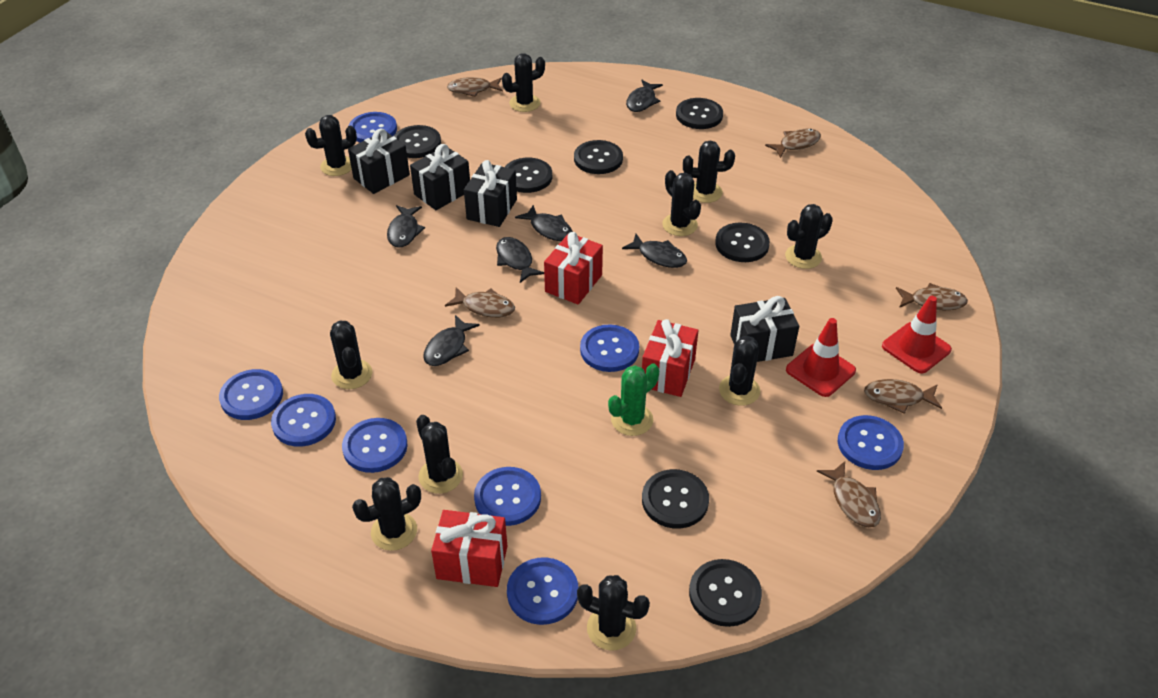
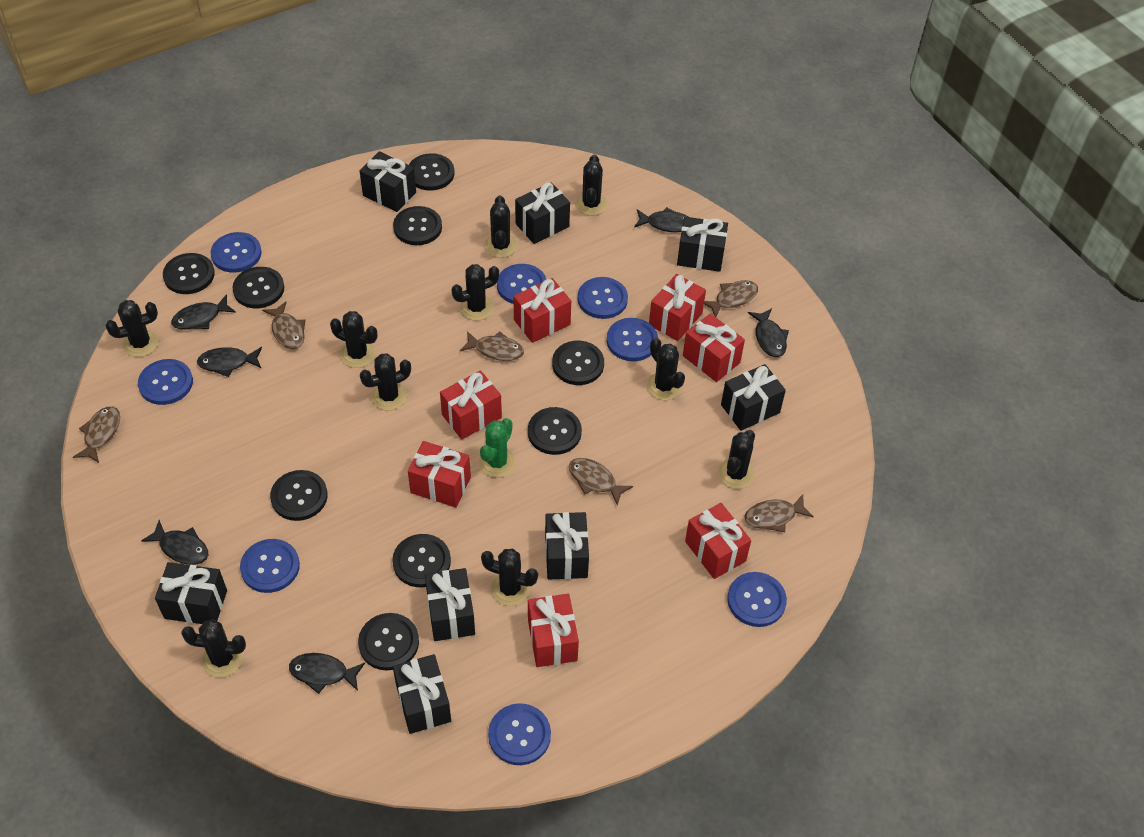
black button: 7 -> 9
black gift: 4 -> 8
red gift: 3 -> 7
red traffic cone: 2 -> 0

